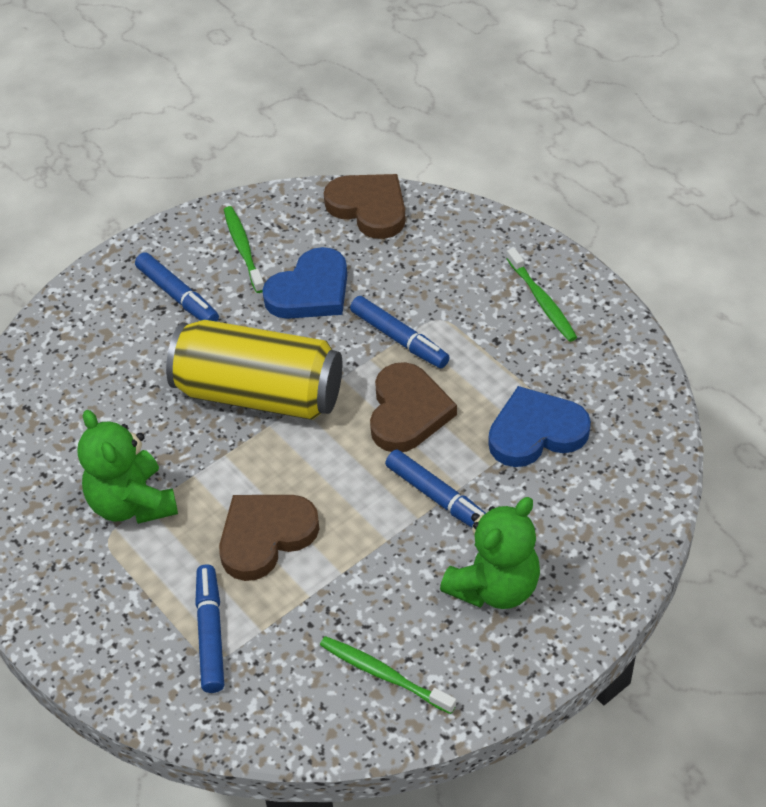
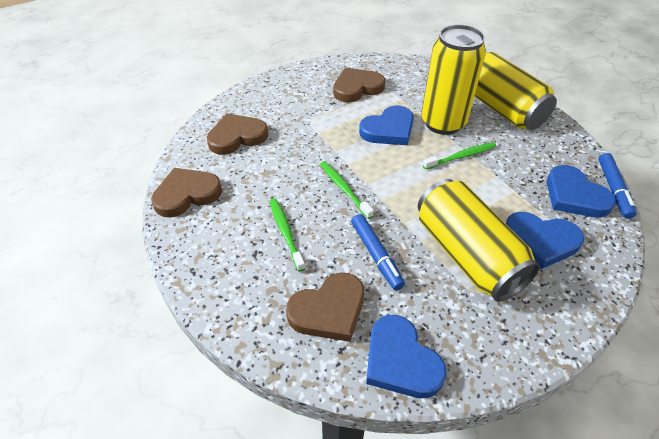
blue heart: 2 -> 4
blue marker: 4 -> 2
brown heart: 3 -> 4
green teddy bear: 2 -> 0
yellow can: 1 -> 3

